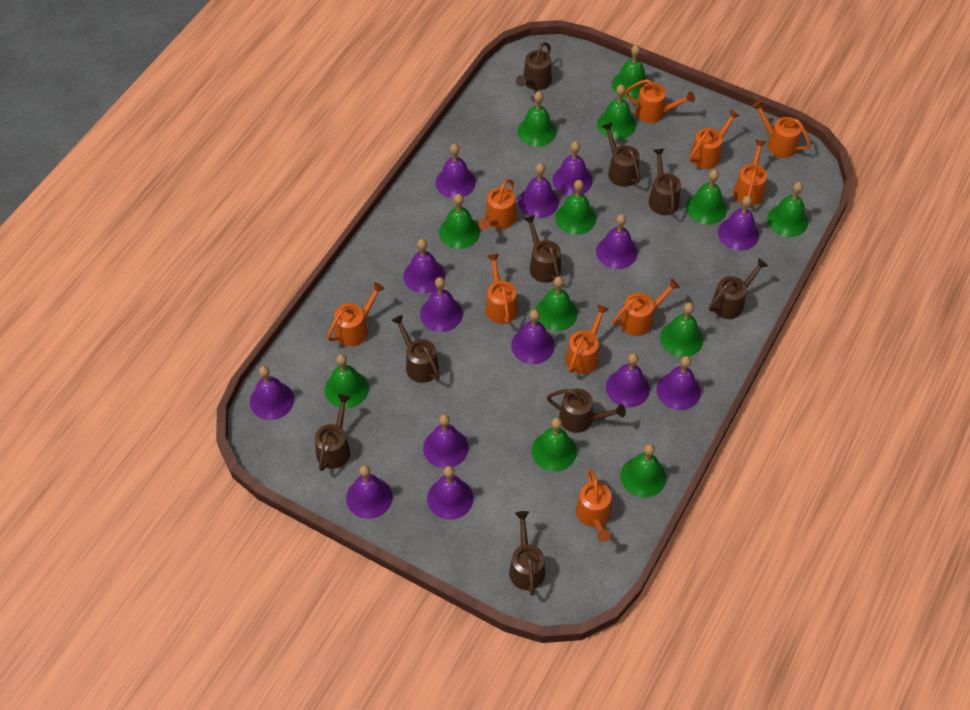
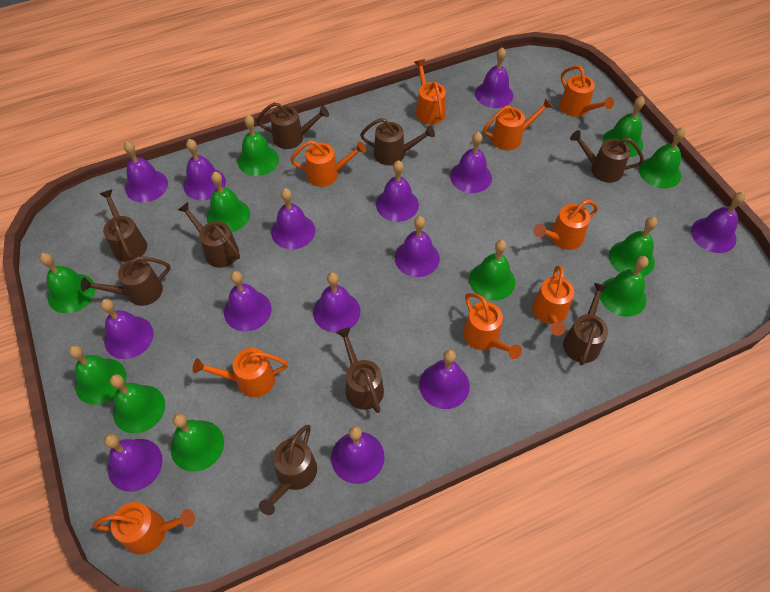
green bell: 12 -> 11
orange watering can: 10 -> 9

